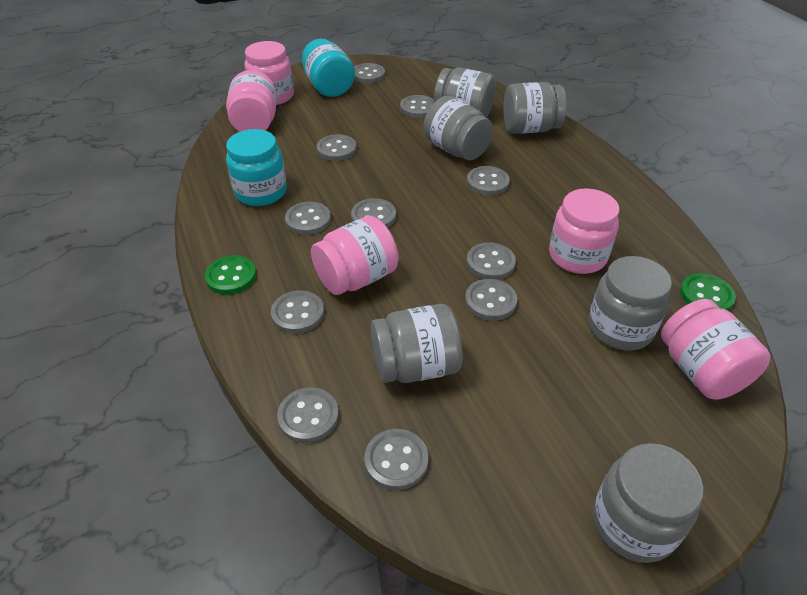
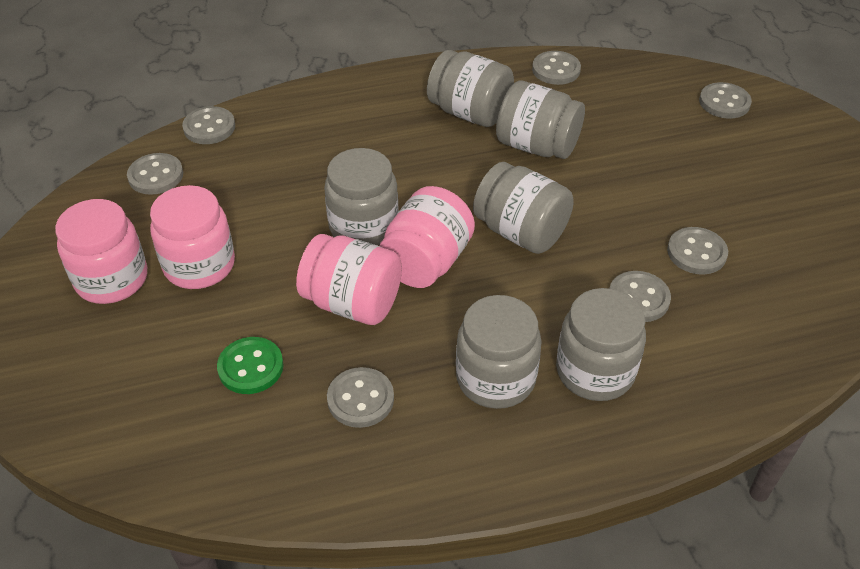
green button: 2 -> 1
grey button: 11 -> 7
pink jar: 5 -> 4
turquoise jar: 2 -> 0

